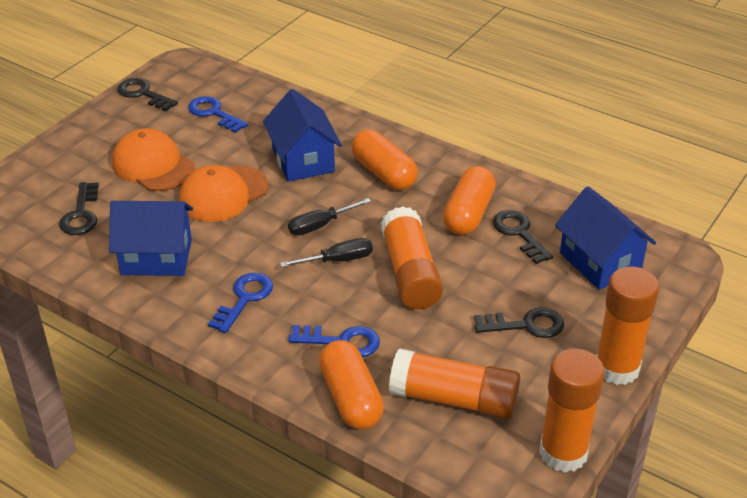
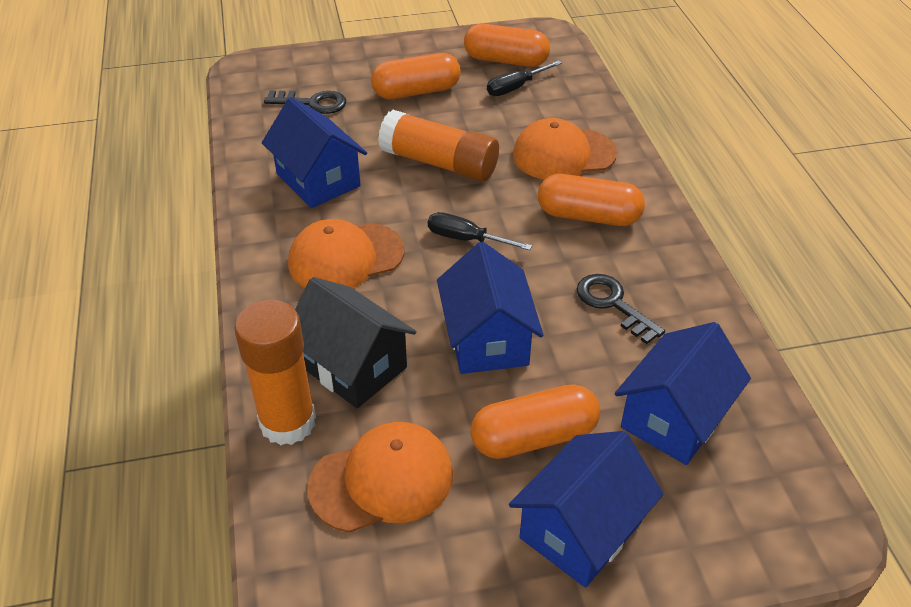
black house: 0 -> 1
black key: 4 -> 2
blue house: 3 -> 4
blue key: 3 -> 0
orange cap: 2 -> 3
orange capsule: 3 -> 4
orange glue stick: 4 -> 2

